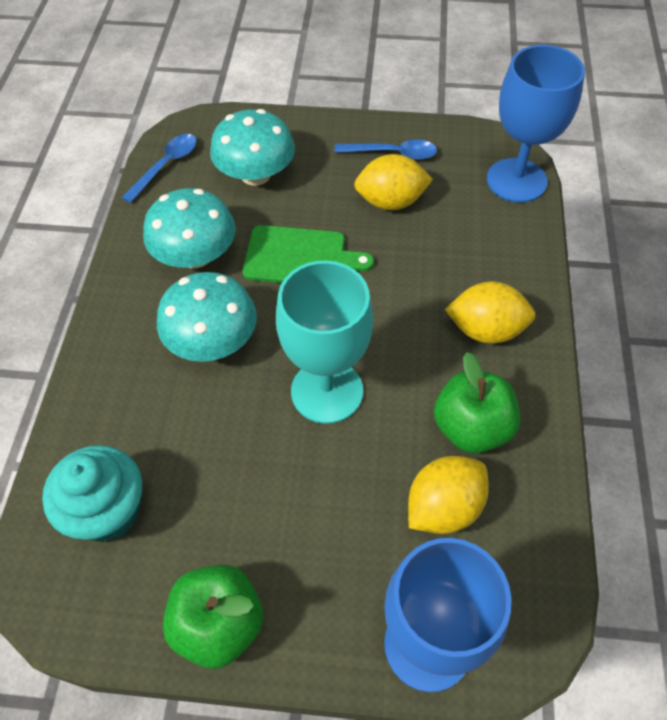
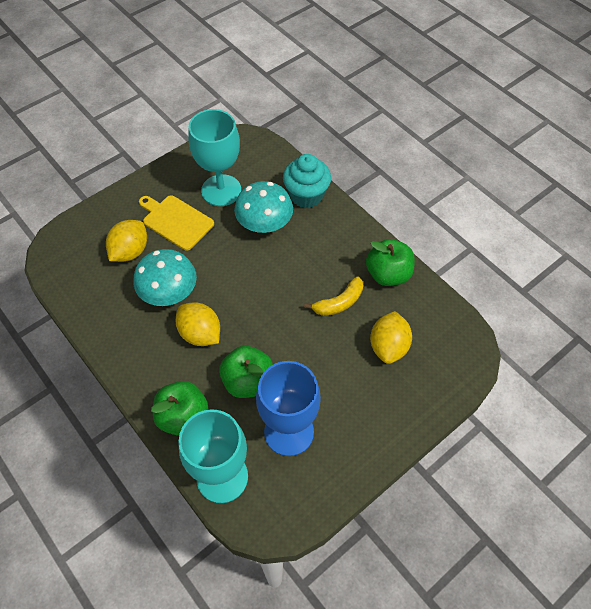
blue goblet: 2 -> 1
blue spoon: 2 -> 0
green apple: 2 -> 3
green cutting board: 1 -> 0
turquoise goblet: 1 -> 2
turquoise mushroom: 3 -> 2
yellow banana: 0 -> 1
yellow cutting board: 0 -> 1

